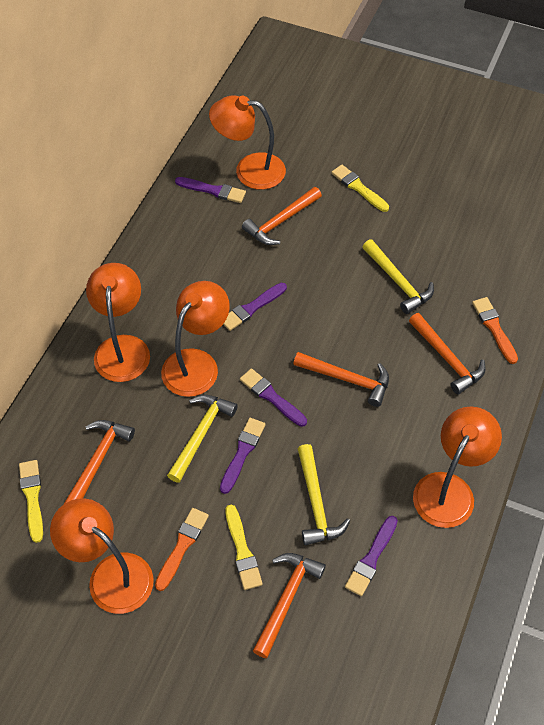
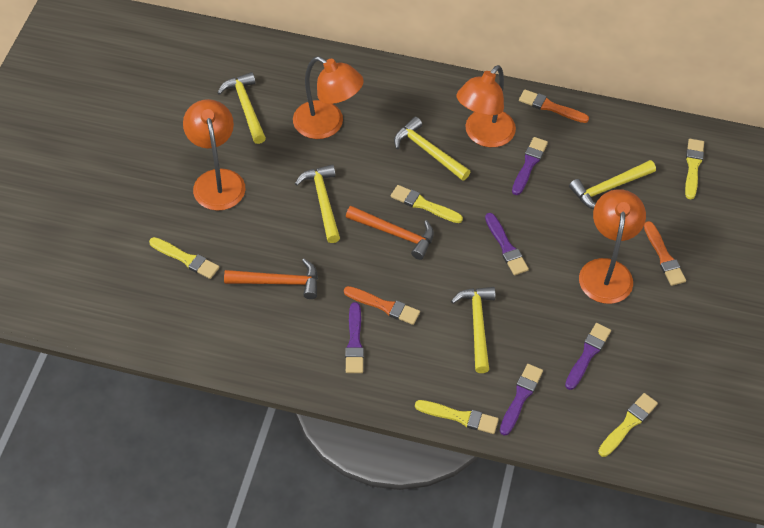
orange brush: 2 -> 3
orange hammer: 5 -> 2
orange lamp: 5 -> 4
yellow brush: 3 -> 5
yellow hammer: 3 -> 5

